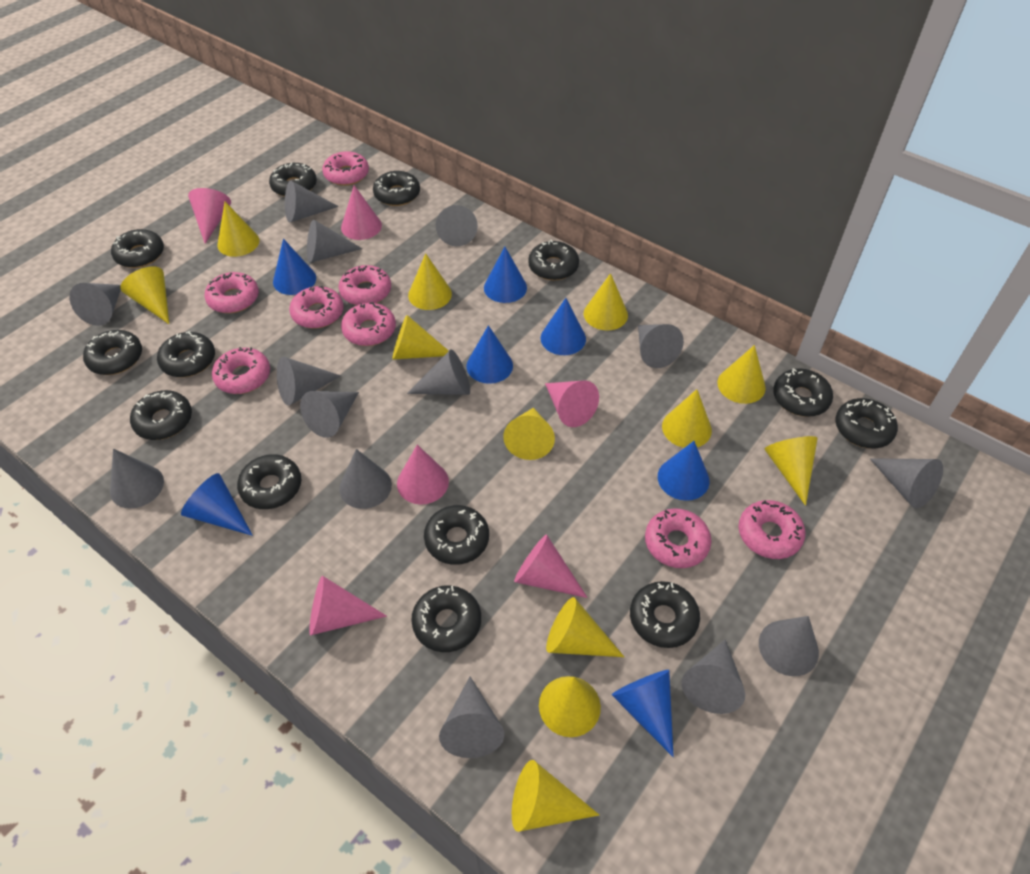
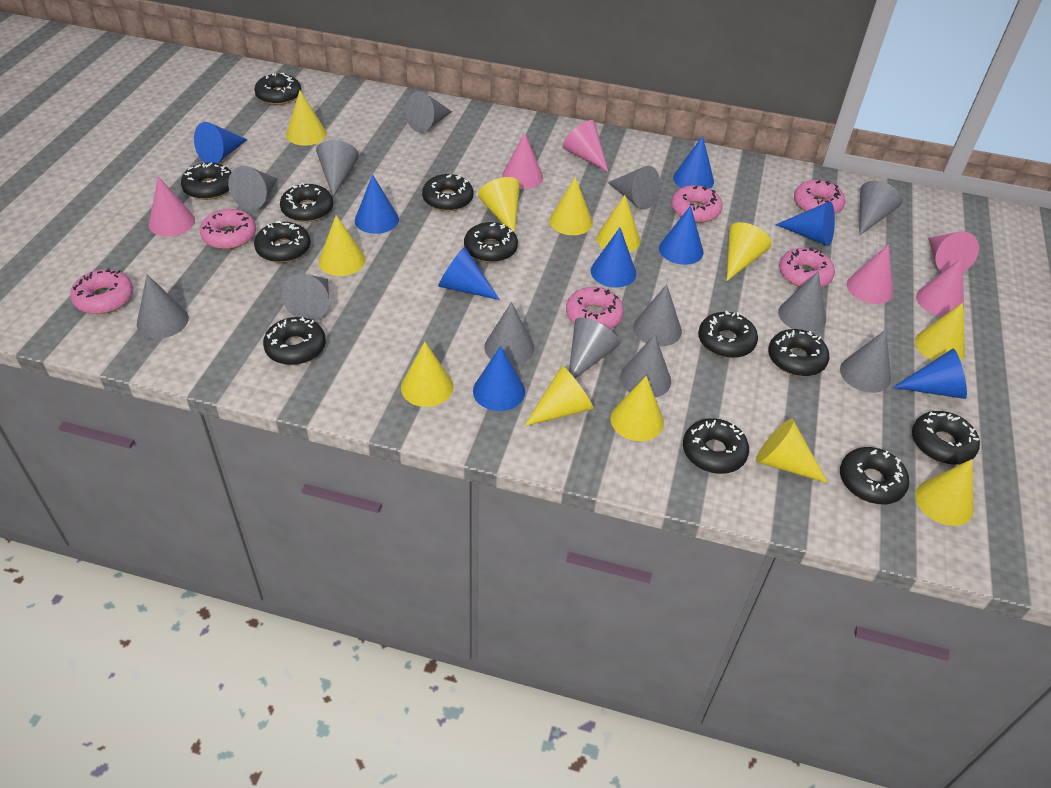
black donut: 13 -> 12
blue cone: 7 -> 9
grey cone: 14 -> 13
pink donut: 8 -> 6

